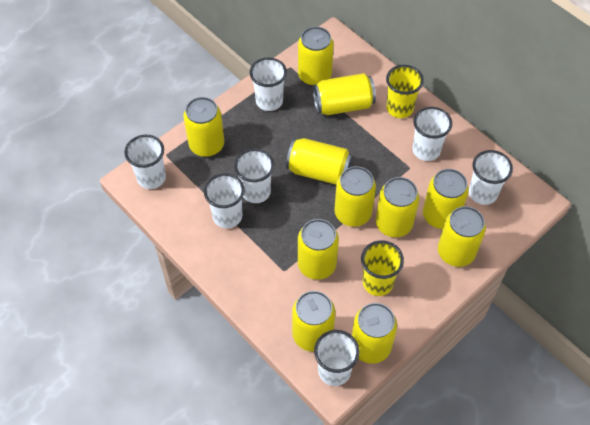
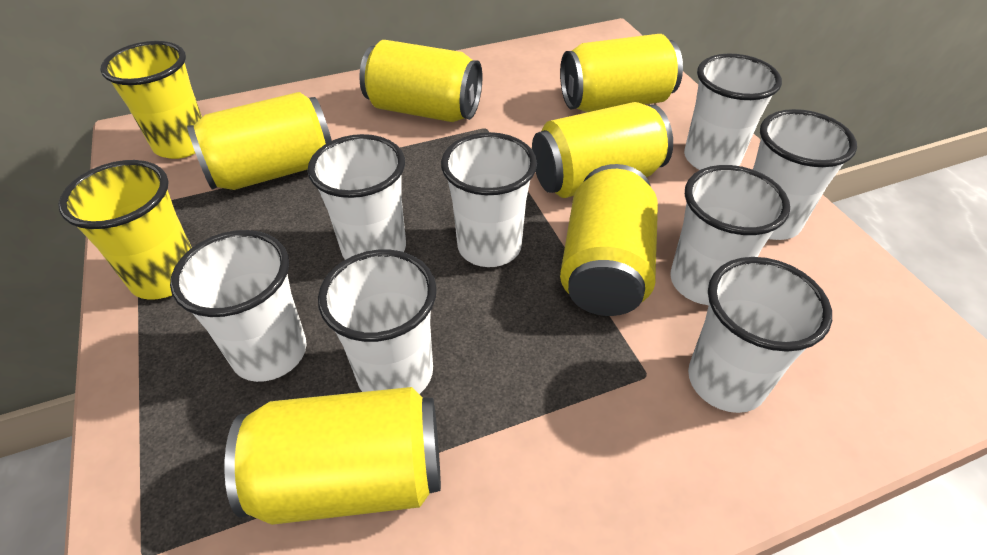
white cup: 7 -> 8
yellow can: 11 -> 6

